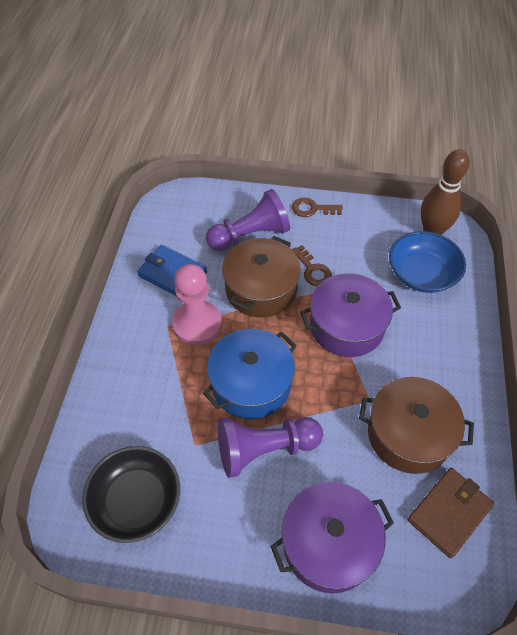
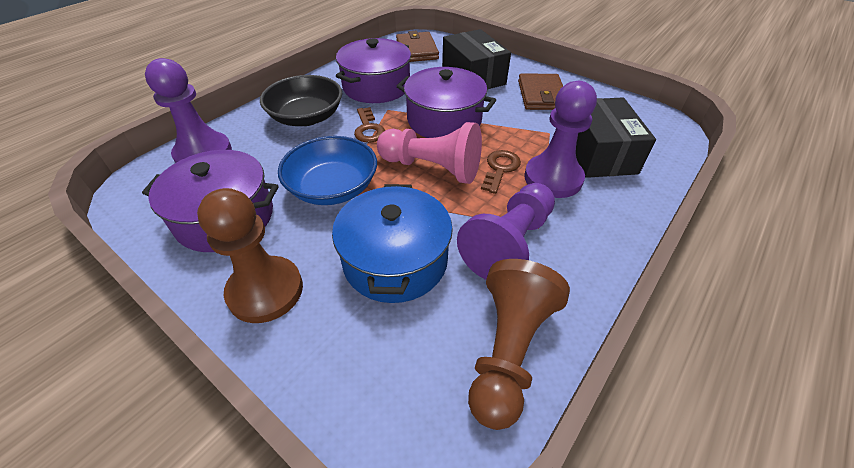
black box: 0 -> 2
blue wallet: 1 -> 0
brown bowling pin: 1 -> 0
brown pawn: 0 -> 2
brown pot: 2 -> 0
brown wallet: 1 -> 2
purple pawn: 2 -> 3
purple pot: 2 -> 3

